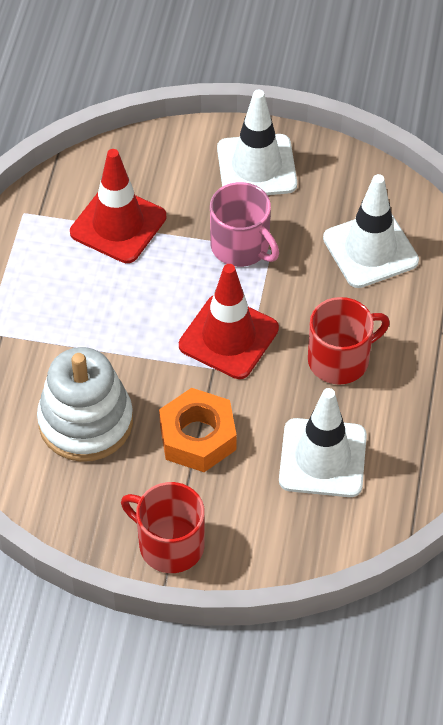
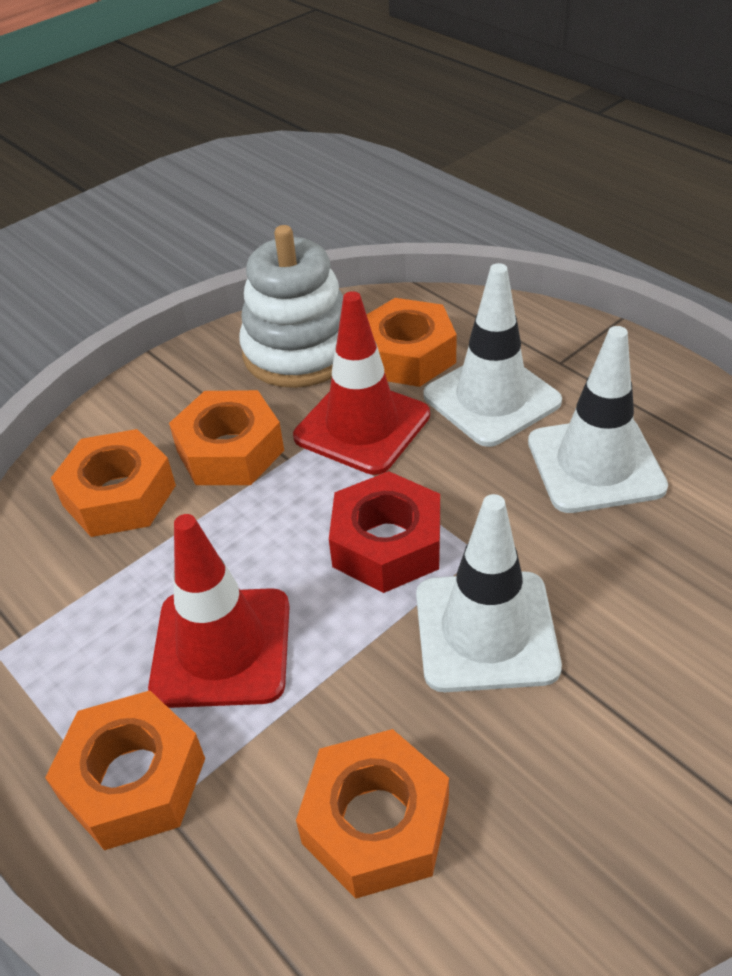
orange nut: 1 -> 5
pink mug: 1 -> 0
red mug: 2 -> 0
red nut: 0 -> 1

